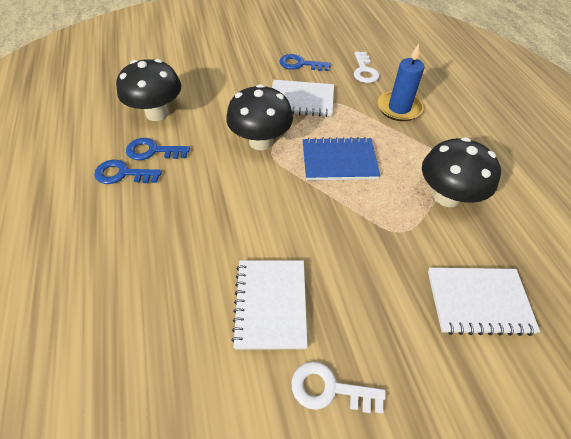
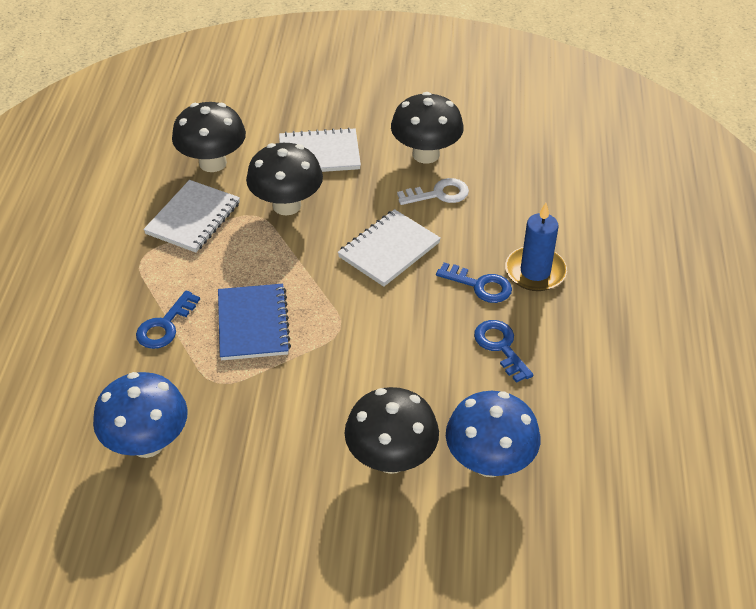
black mushroom: 3 -> 4
blue mushroom: 0 -> 2
white key: 2 -> 1

